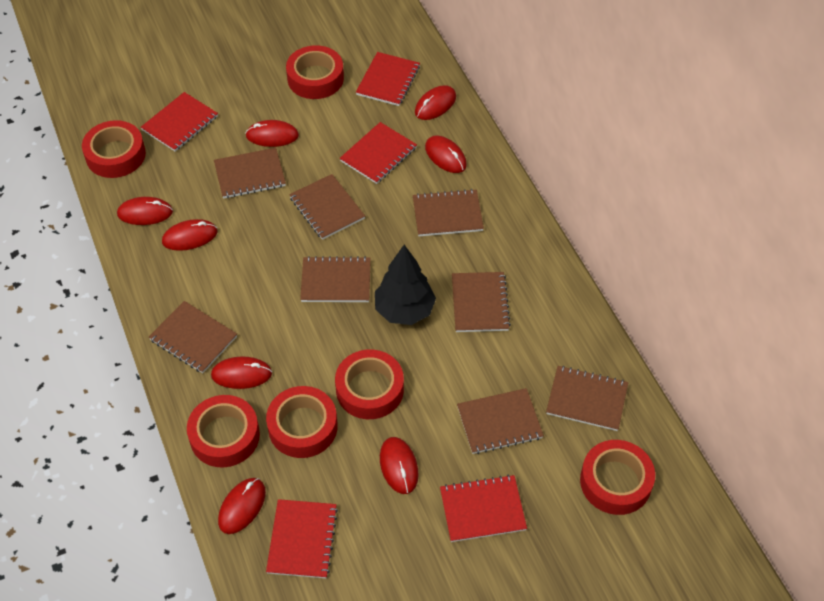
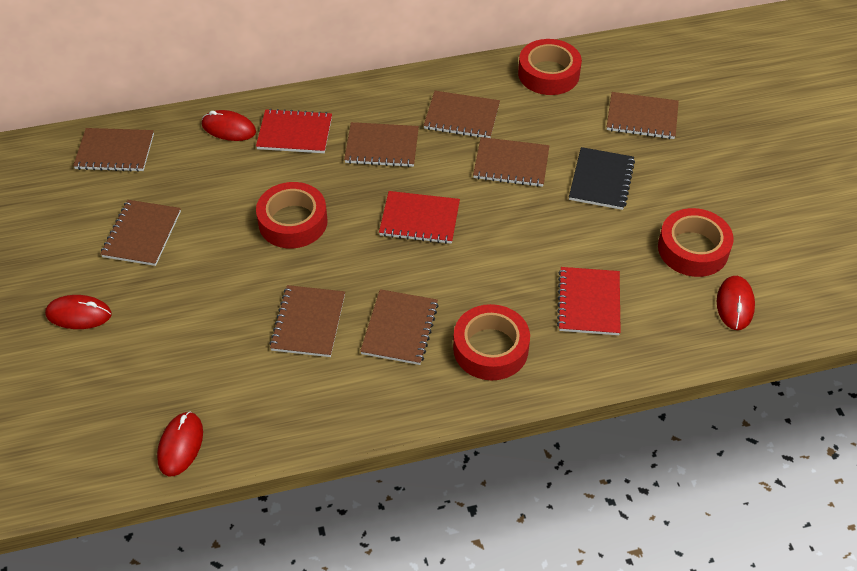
black notebook: 0 -> 1
black tree: 1 -> 0
red mouse: 8 -> 4
red notebook: 5 -> 3
red tape: 6 -> 4

